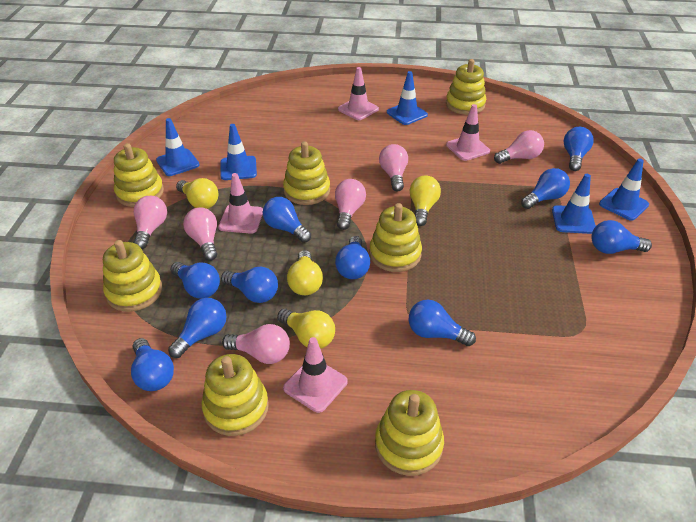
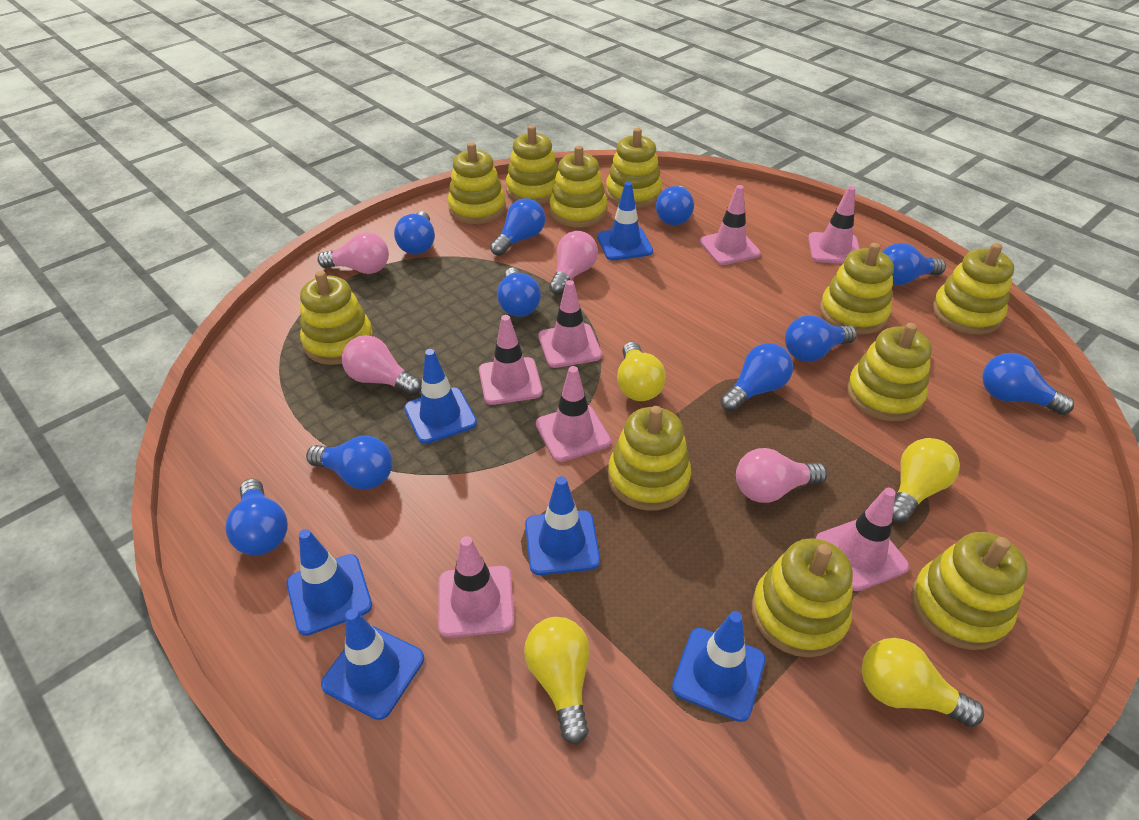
blue traffic cone: 5 -> 6
pink light bulb: 6 -> 4
pink traffic cone: 4 -> 7
yellow stacking toy: 7 -> 11

